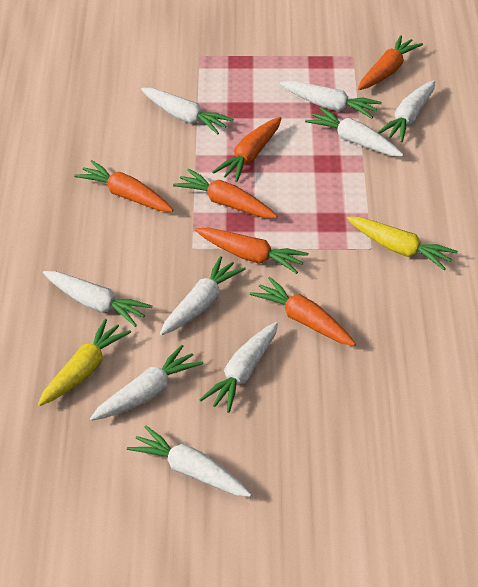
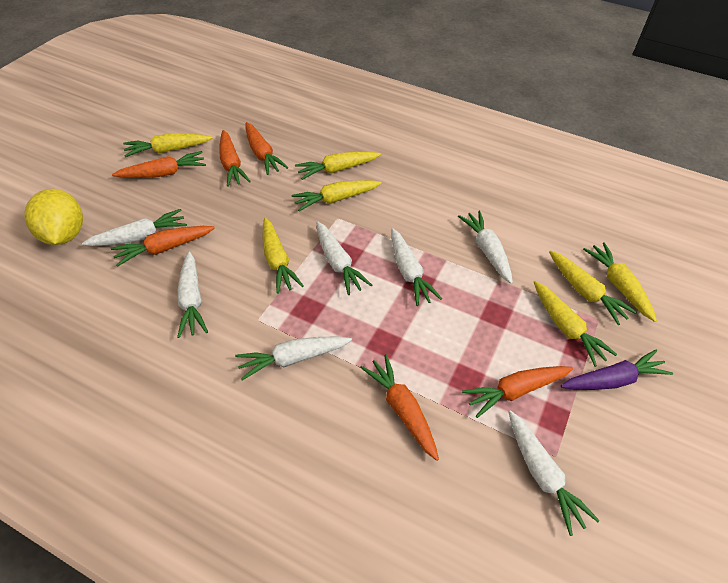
purple carrot: 0 -> 1
white carrot: 9 -> 7
yellow carrot: 2 -> 7
yellow lemon: 0 -> 1

